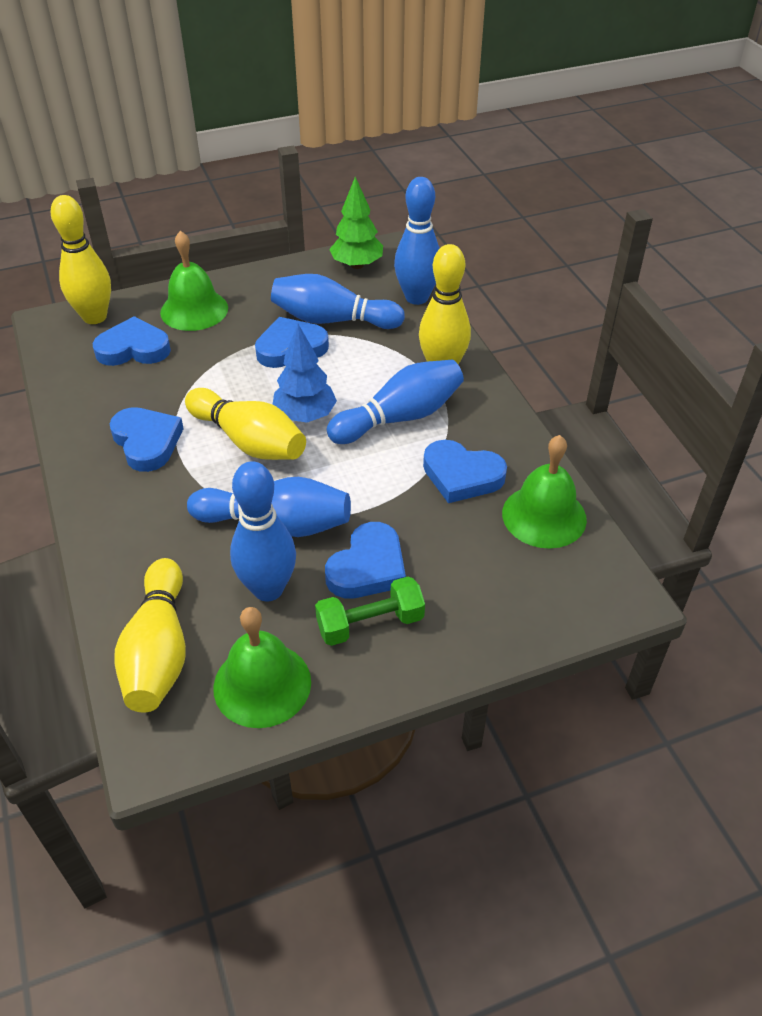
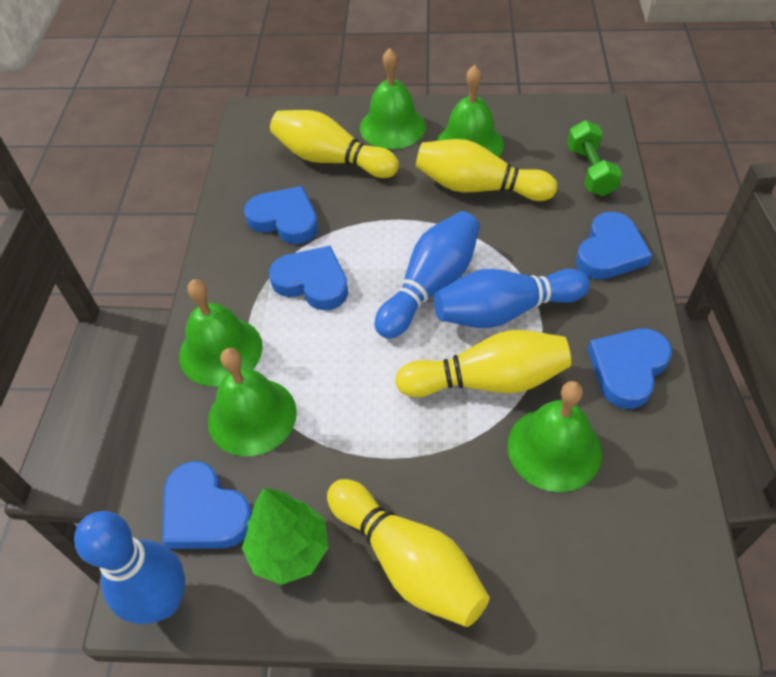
blue bowling pin: 5 -> 3
blue tree: 1 -> 0
green bell: 3 -> 5

